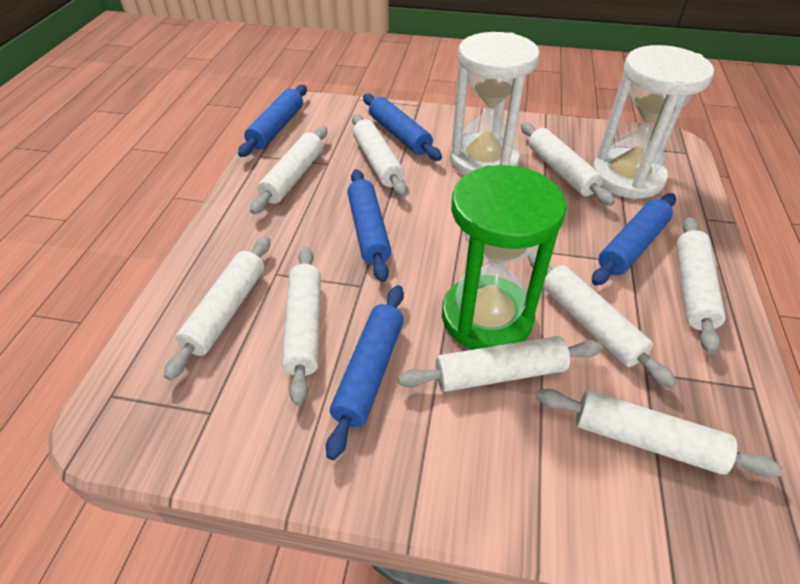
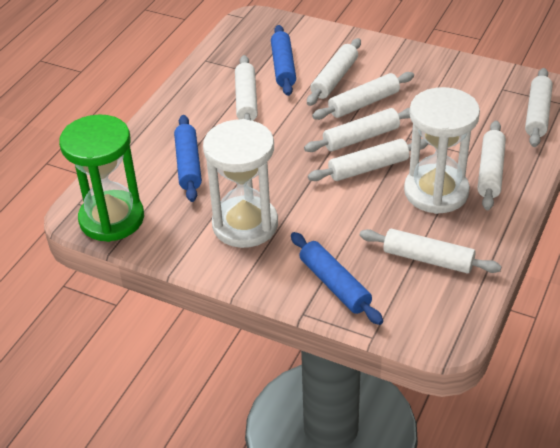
blue rolling pin: 5 -> 3
white rolling pin: 9 -> 8

